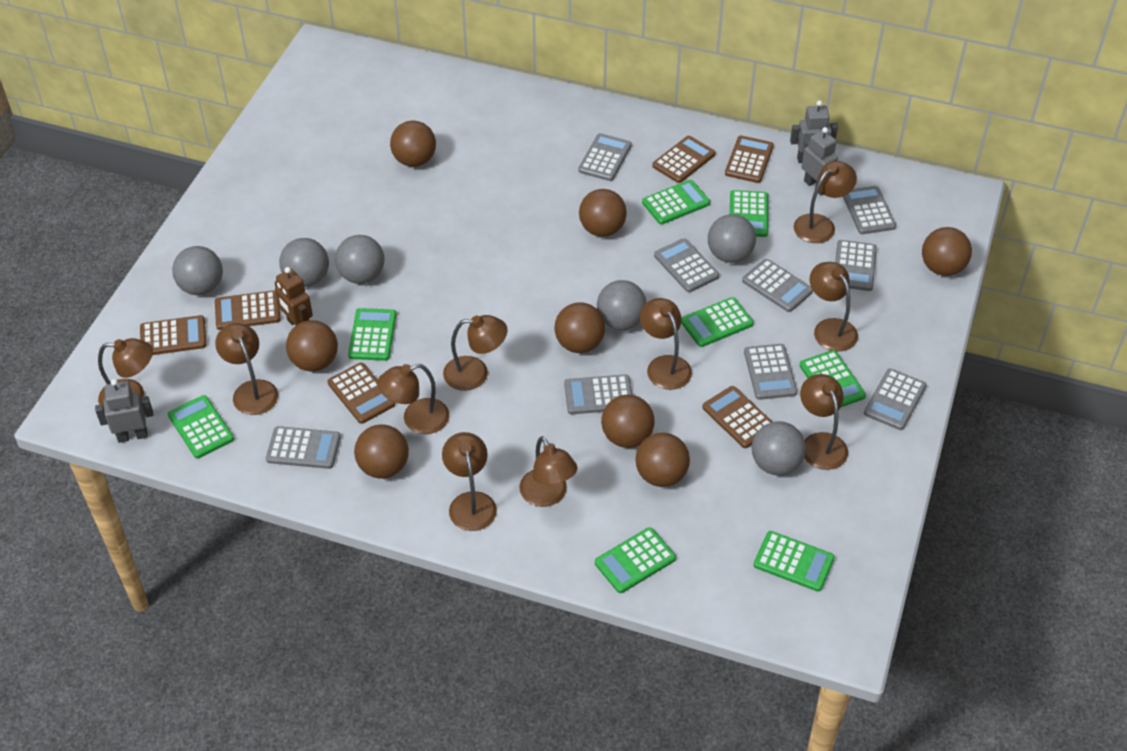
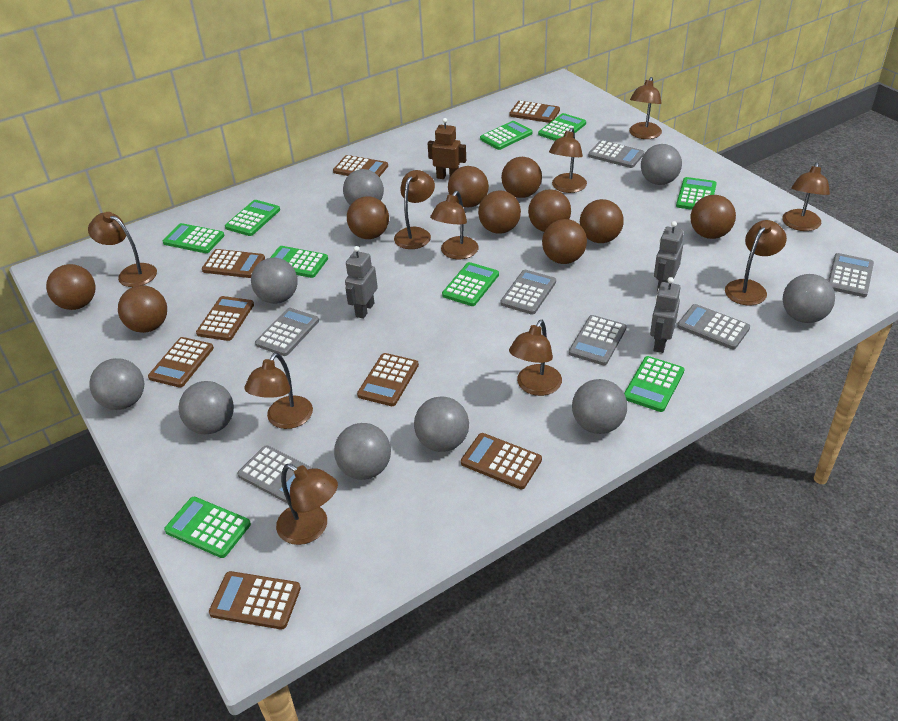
brown ball: 8 -> 10
brown calculator: 6 -> 8
green calculator: 8 -> 9
grey ball: 6 -> 9
grey calculator: 9 -> 7

